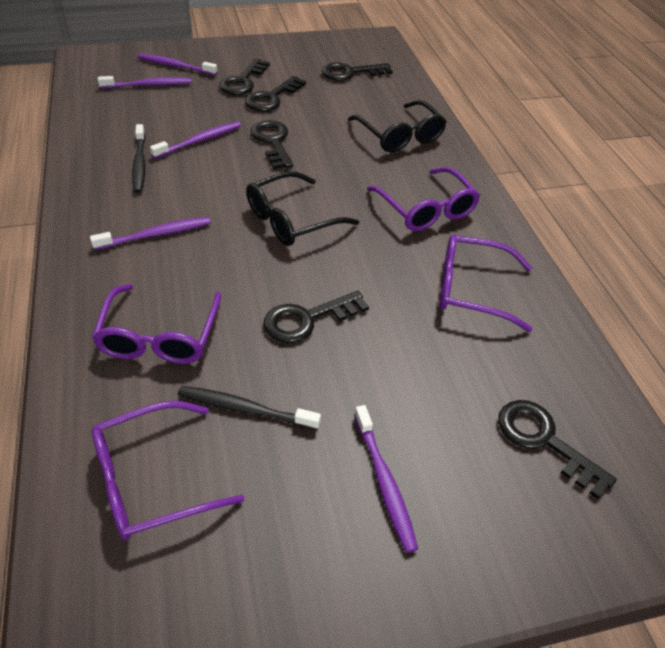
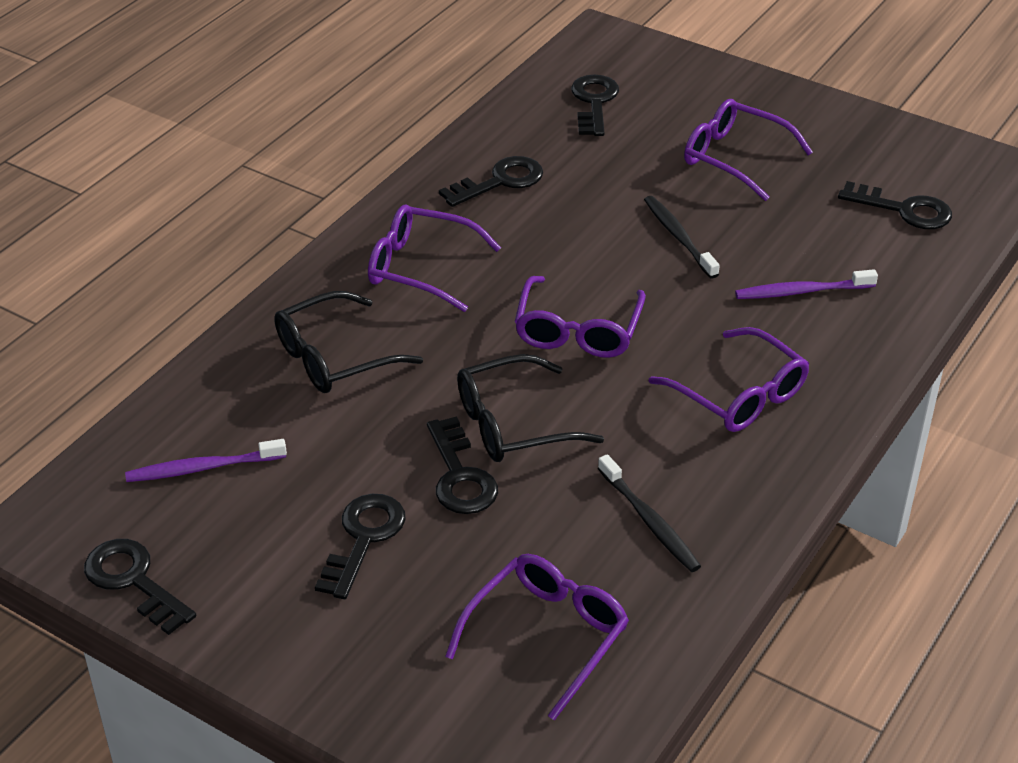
purple glasses: 4 -> 5
purple toothbrush: 5 -> 2

